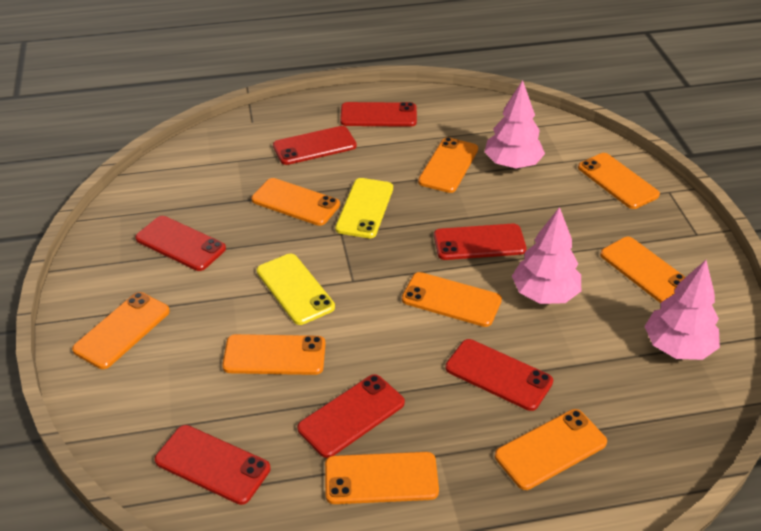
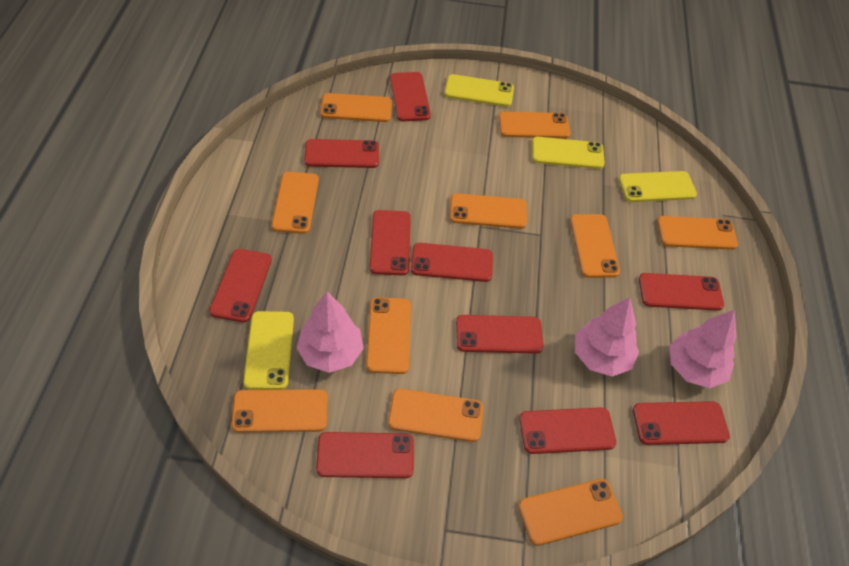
orange phone: 9 -> 10
red phone: 7 -> 10
yellow phone: 2 -> 4

